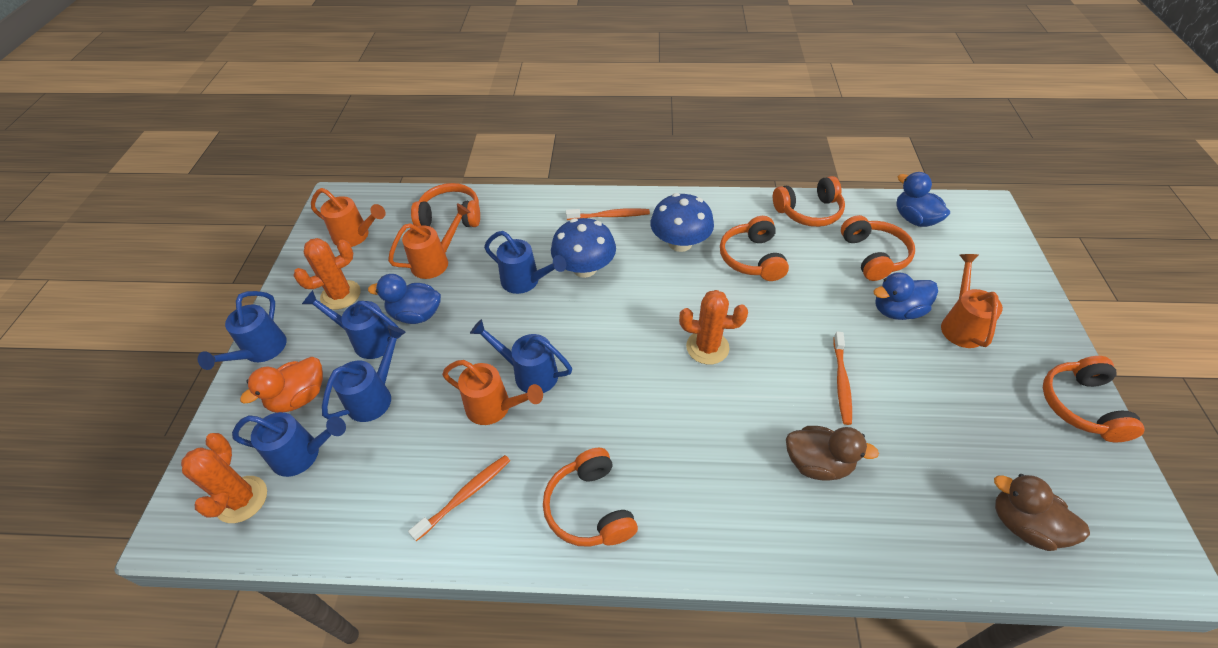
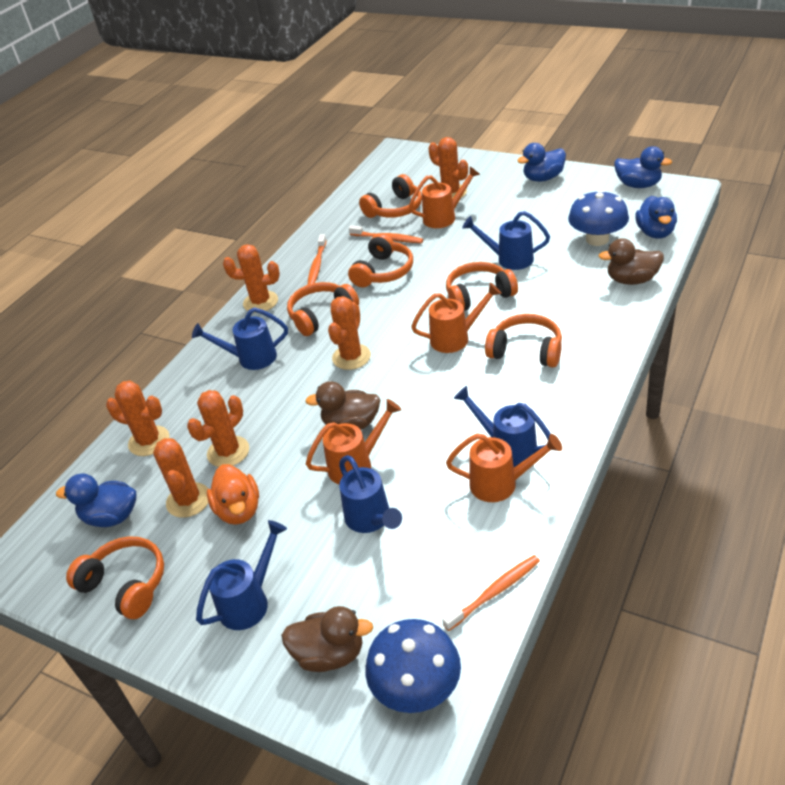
blue duck: 3 -> 4
blue watering can: 6 -> 5
brown duck: 2 -> 3
orange cactus: 3 -> 6

